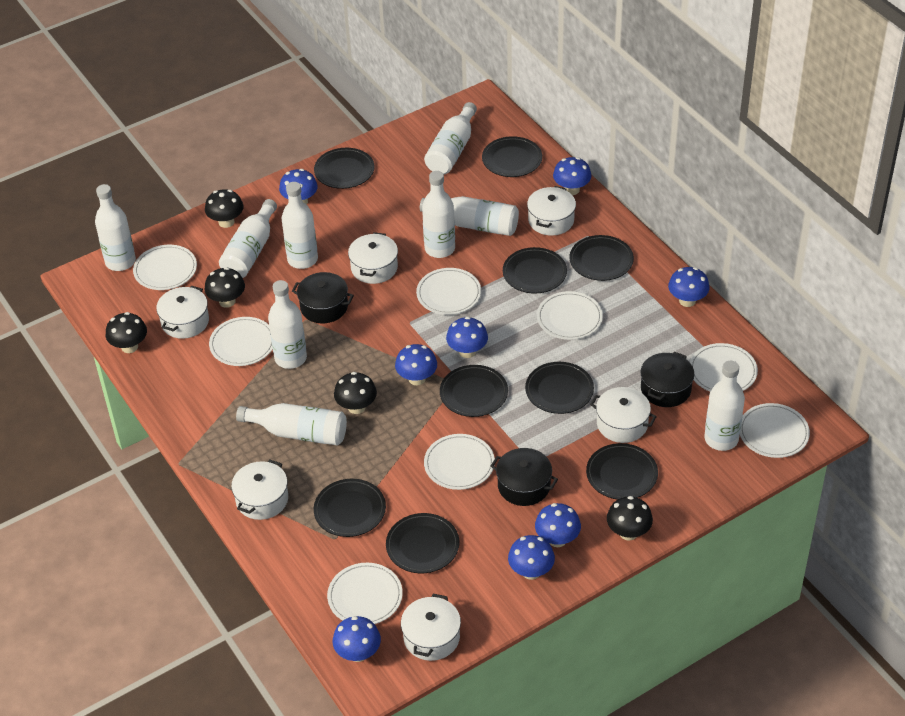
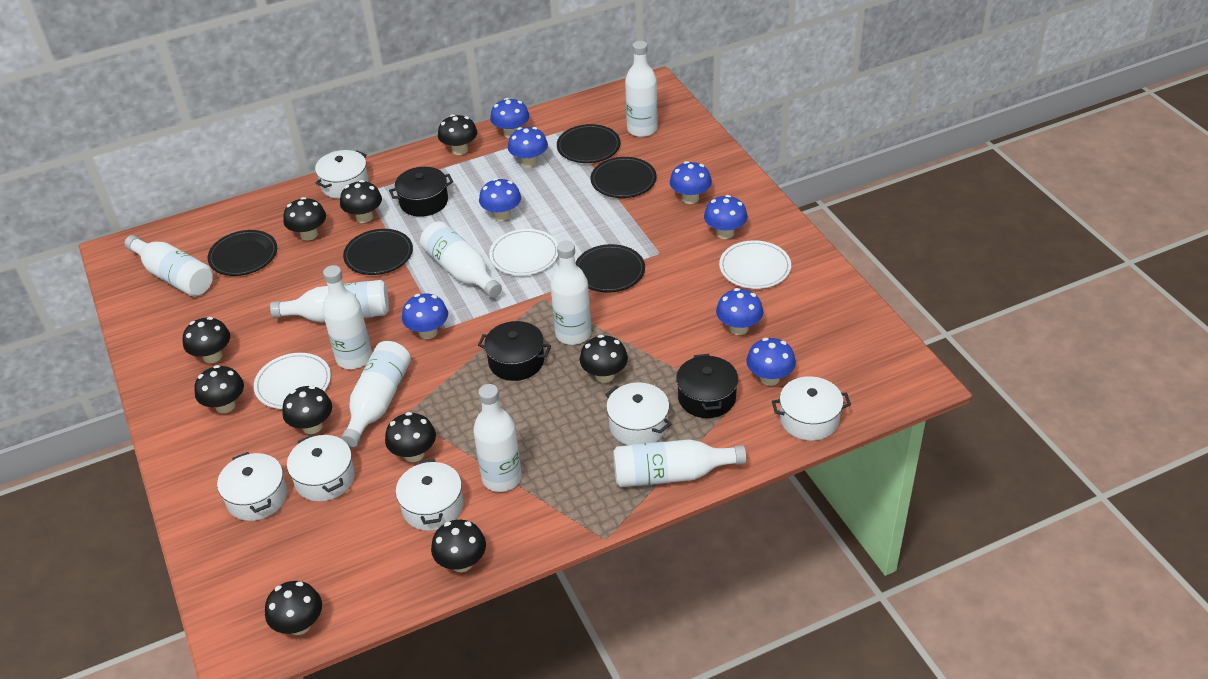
black mushroom: 5 -> 10
black plate: 9 -> 5
white plate: 8 -> 3

